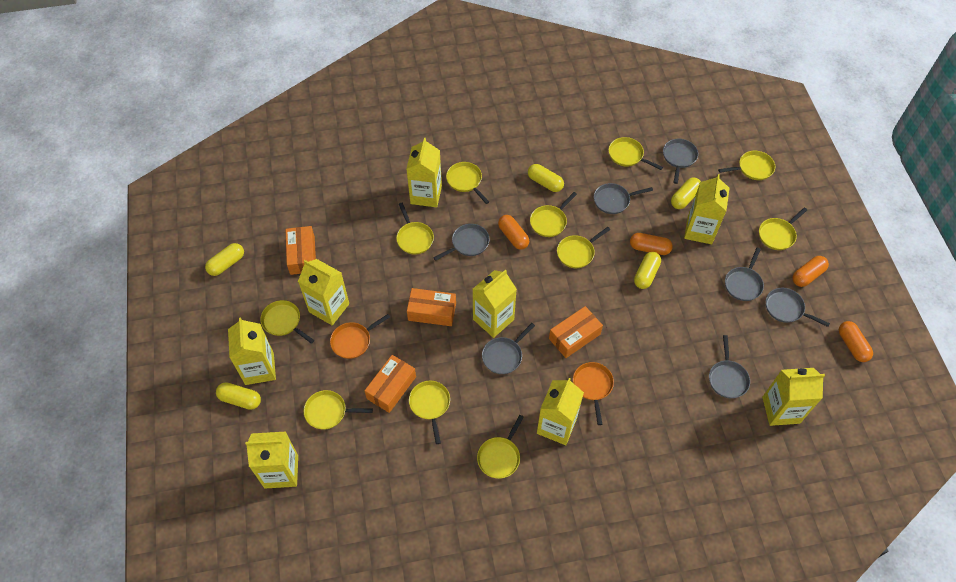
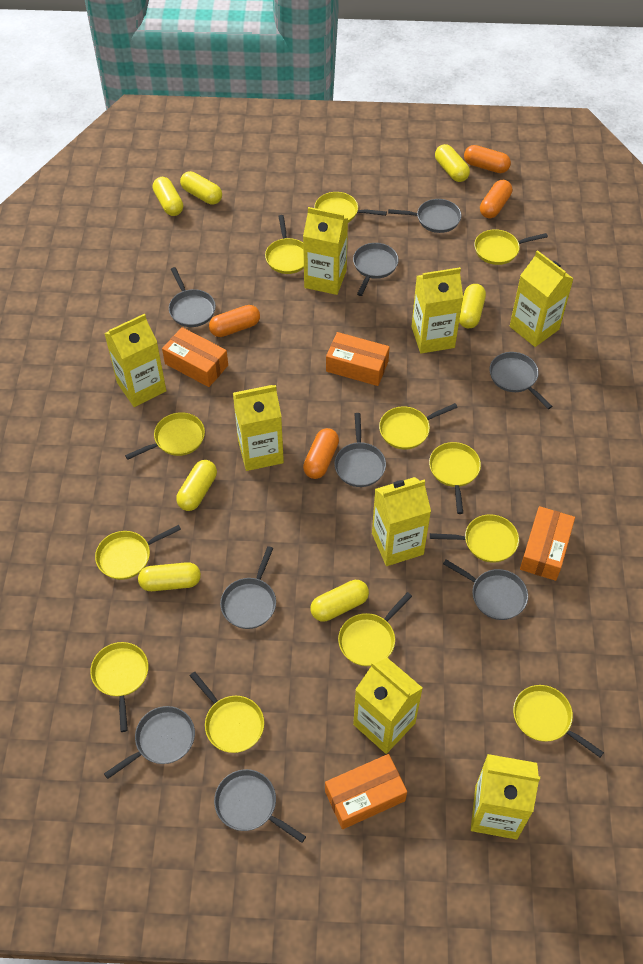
grey pan: 7 -> 9
orange pan: 2 -> 0
yellow capsule: 5 -> 7
yellow pan: 11 -> 12

